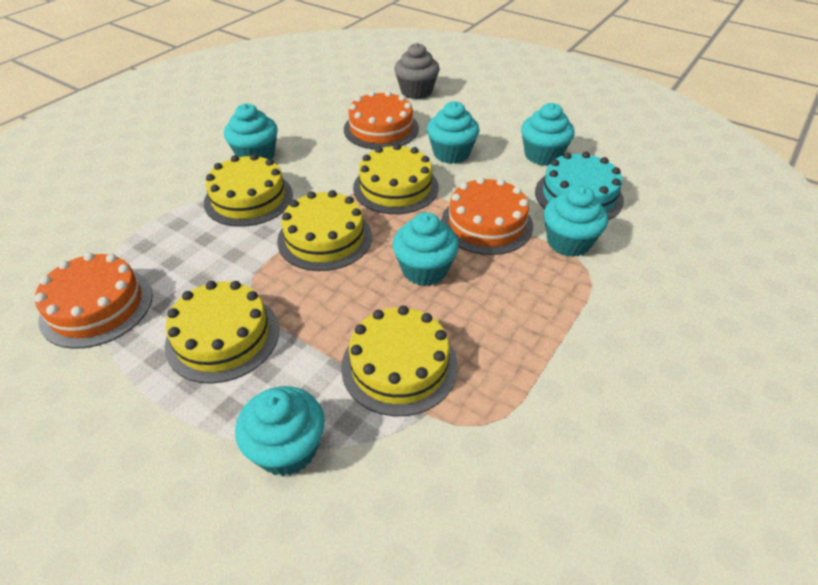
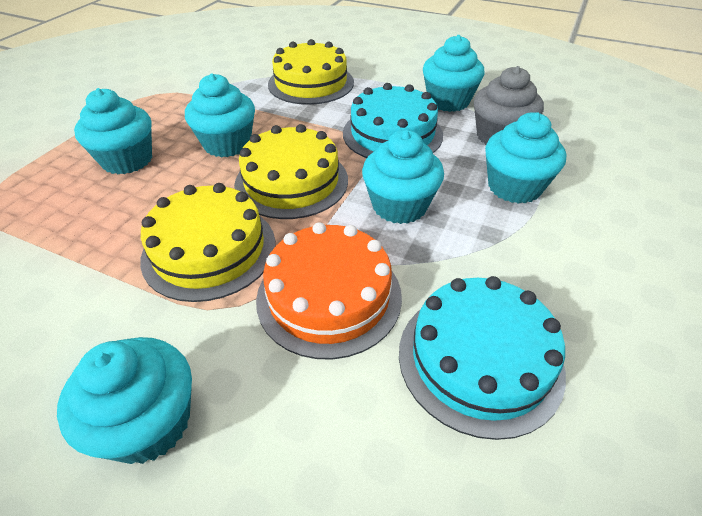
orange cake: 3 -> 1
turquoise cake: 1 -> 2
yellow cake: 5 -> 3

